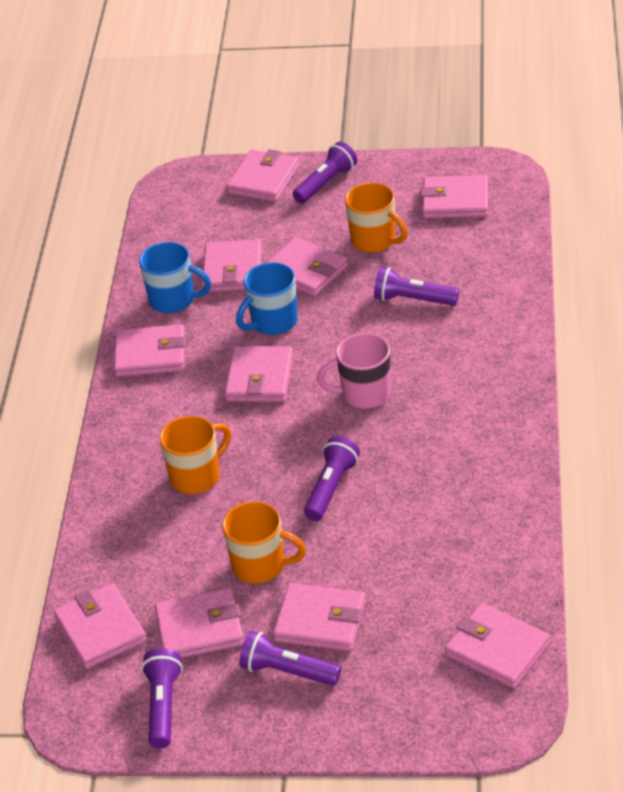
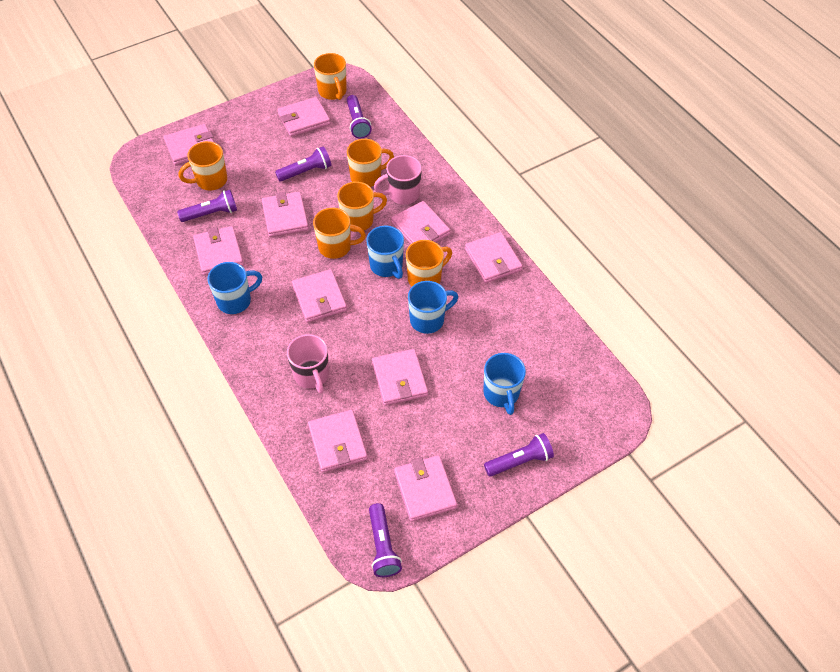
blue mug: 2 -> 4
orange mug: 3 -> 6
pink mug: 1 -> 2

